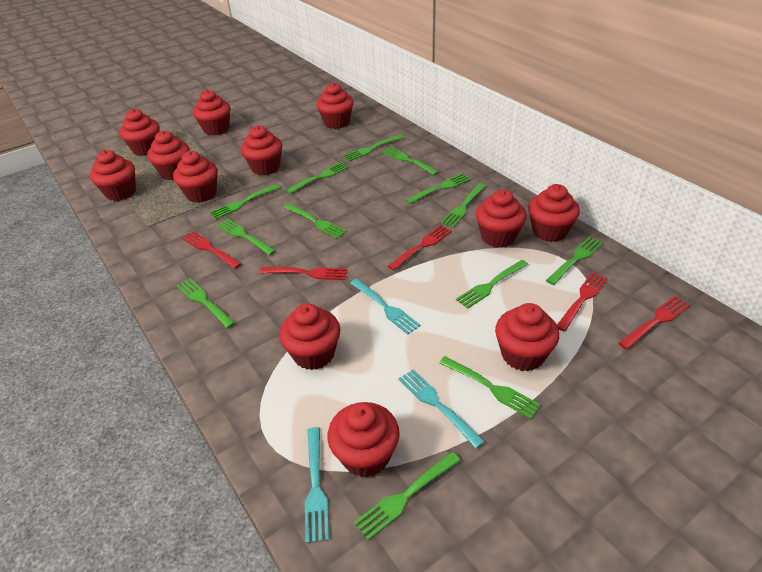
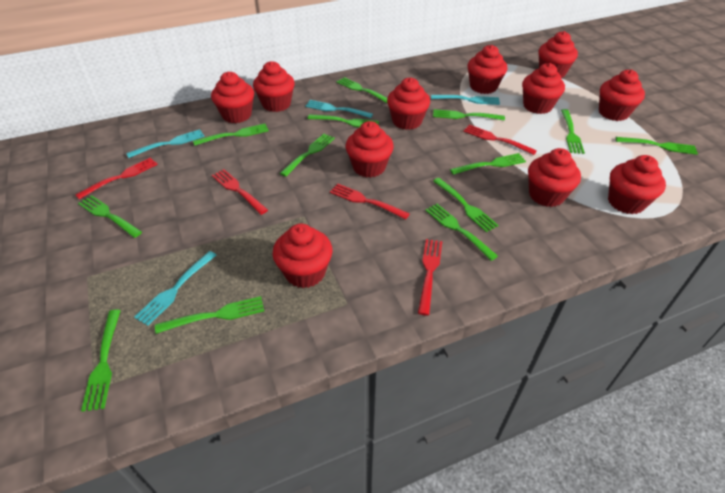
red cupcake: 12 -> 11
turquoise fork: 3 -> 4

